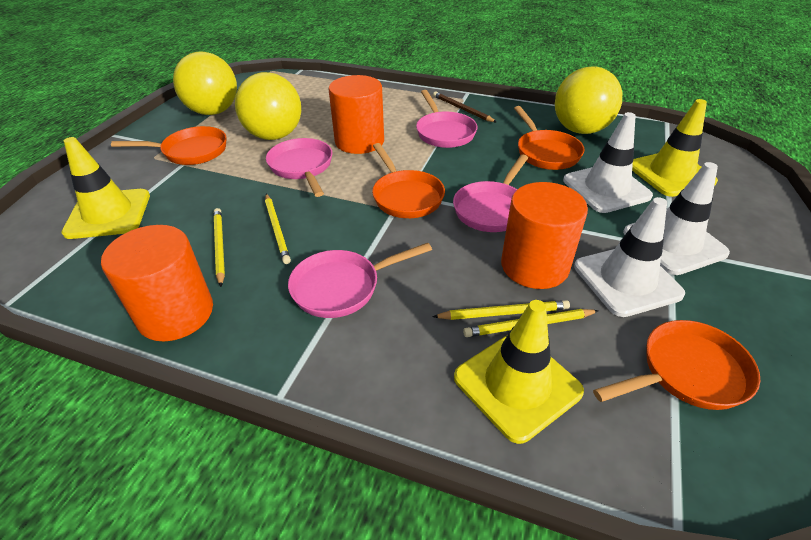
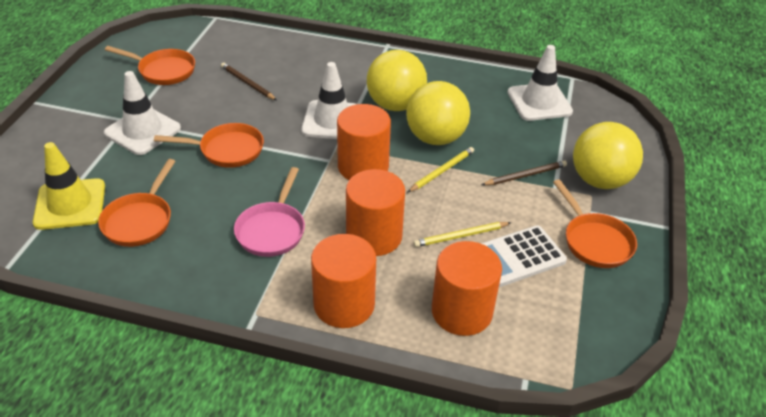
brown pencil: 1 -> 2
orange cylinder: 3 -> 4
pink pan: 4 -> 1
white calculator: 0 -> 1
yellow pencil: 4 -> 2
yellow traffic cone: 3 -> 1

